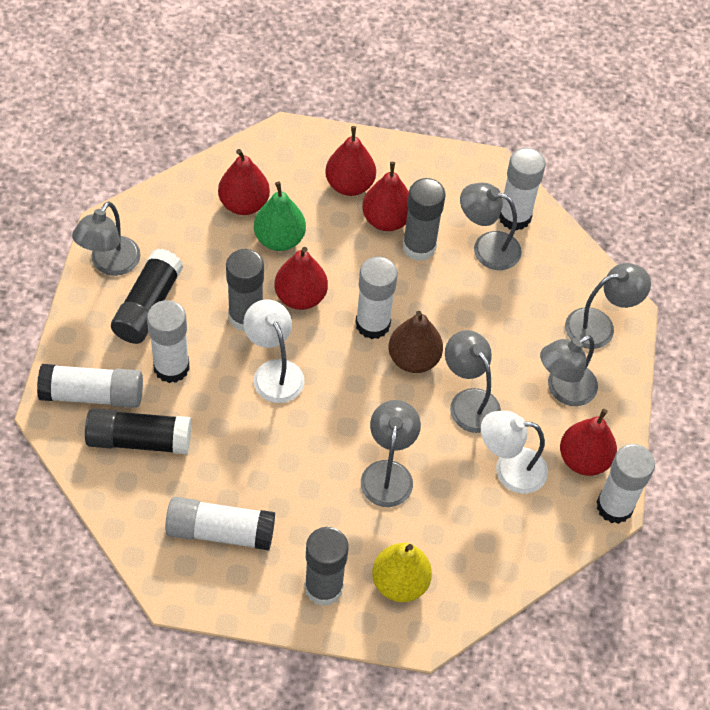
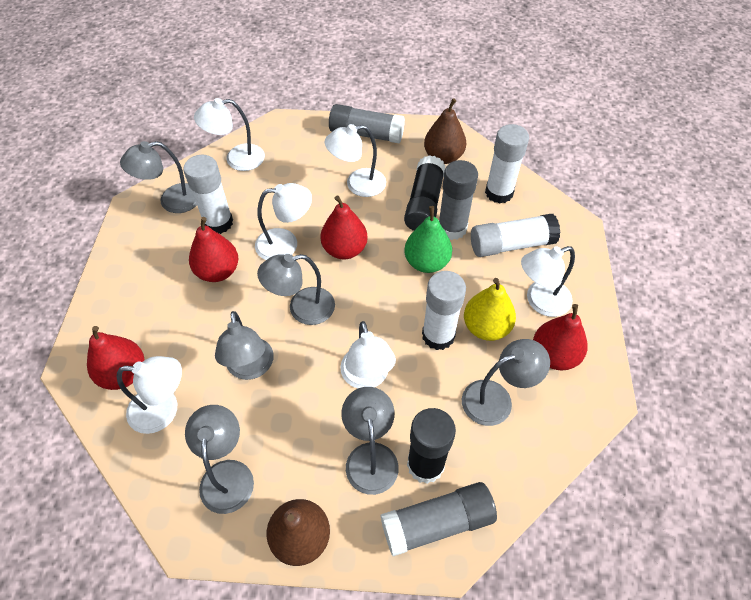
brown pear: 1 -> 2
red pear: 5 -> 4
white glue stick: 6 -> 4
white lamp: 2 -> 6

